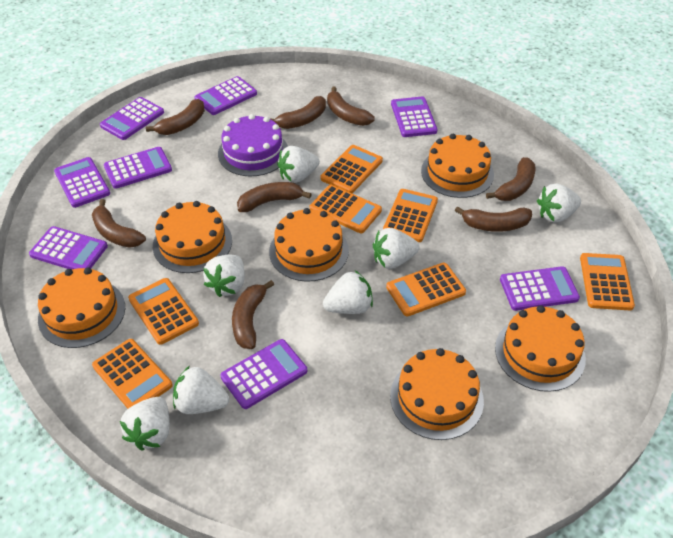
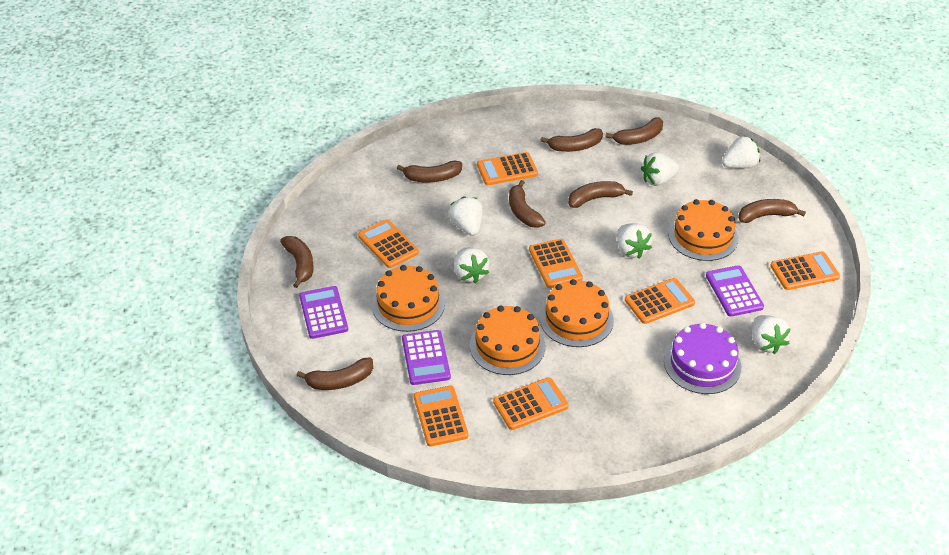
orange cake: 6 -> 4
purple calculator: 8 -> 3
white strawberry: 7 -> 6

